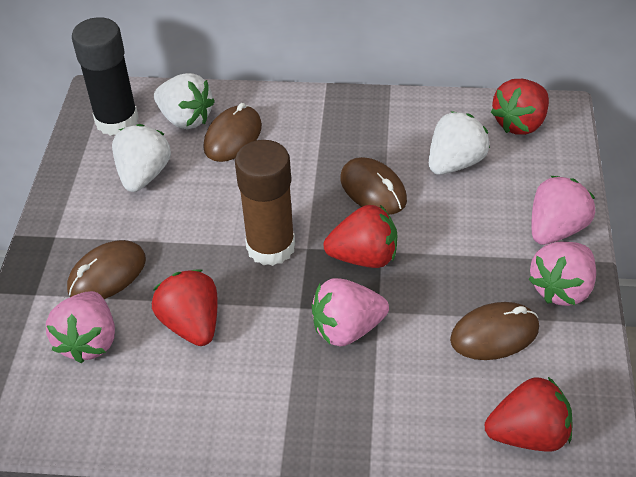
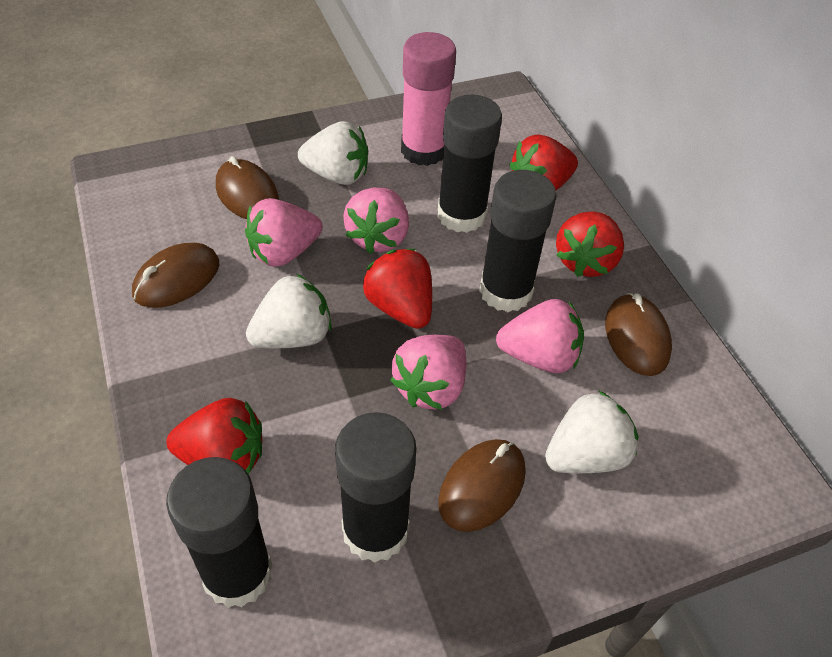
black glue stick: 1 -> 4
brown glue stick: 1 -> 0
pink glue stick: 0 -> 1

